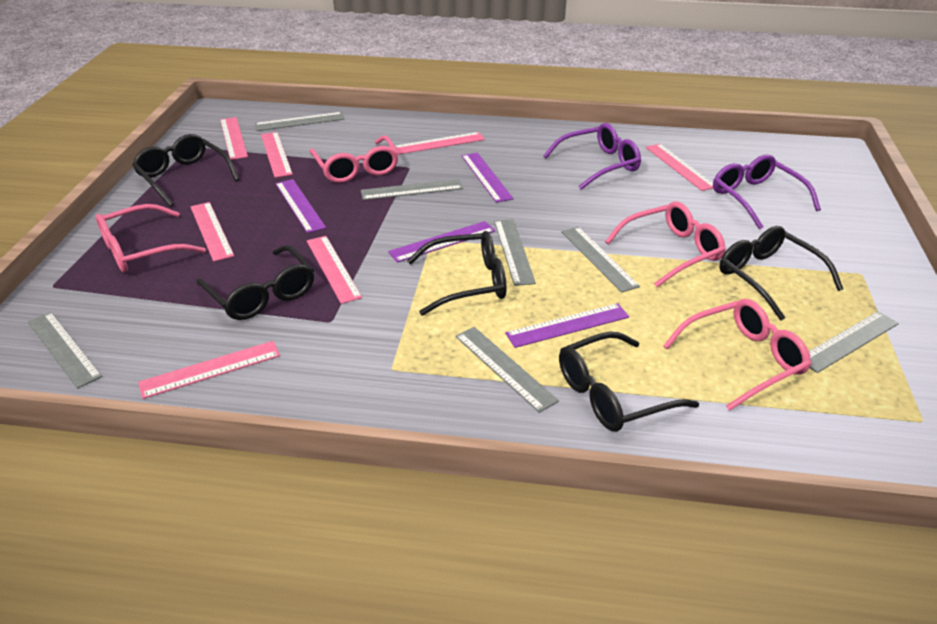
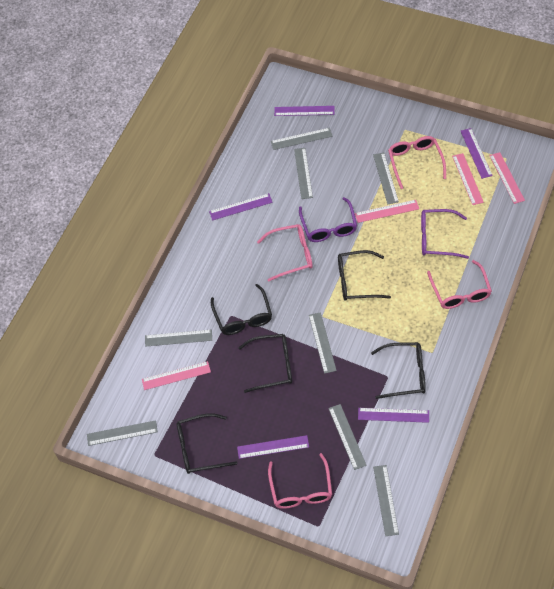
grey ruler: 7 -> 8
pink ruler: 7 -> 4
purple ruler: 4 -> 5

